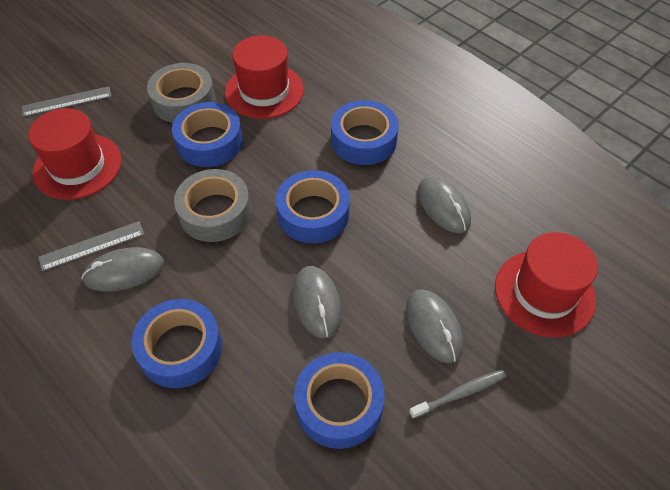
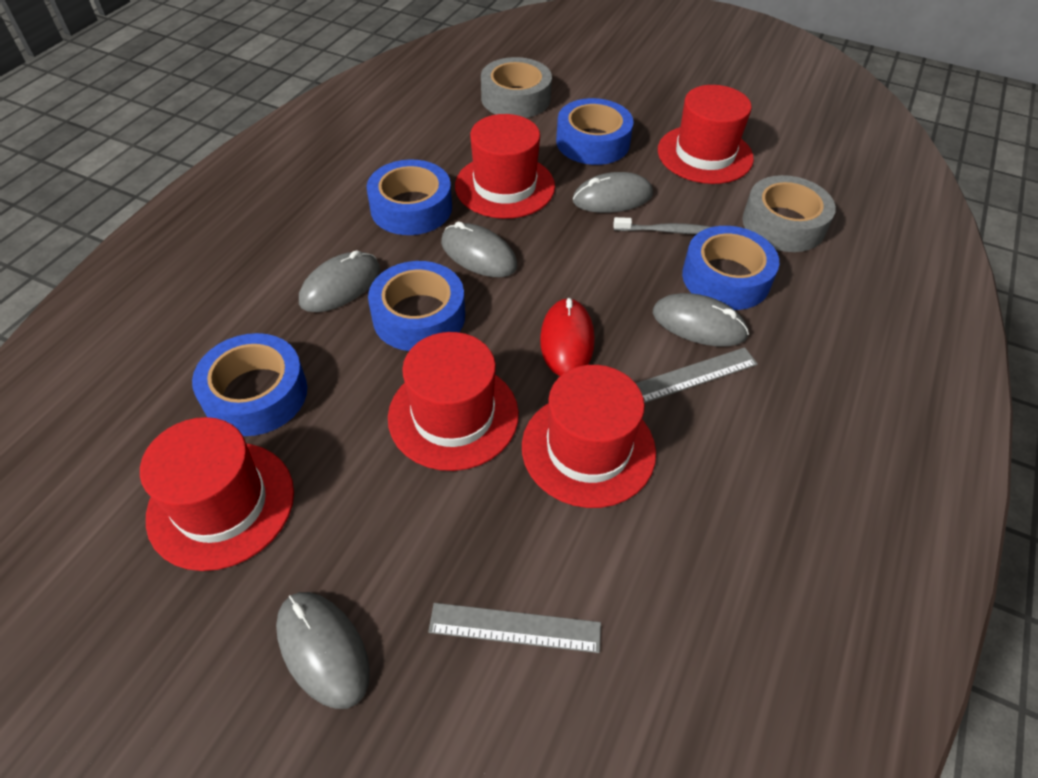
grey mouse: 4 -> 5
red hat: 3 -> 5
red mouse: 0 -> 1

